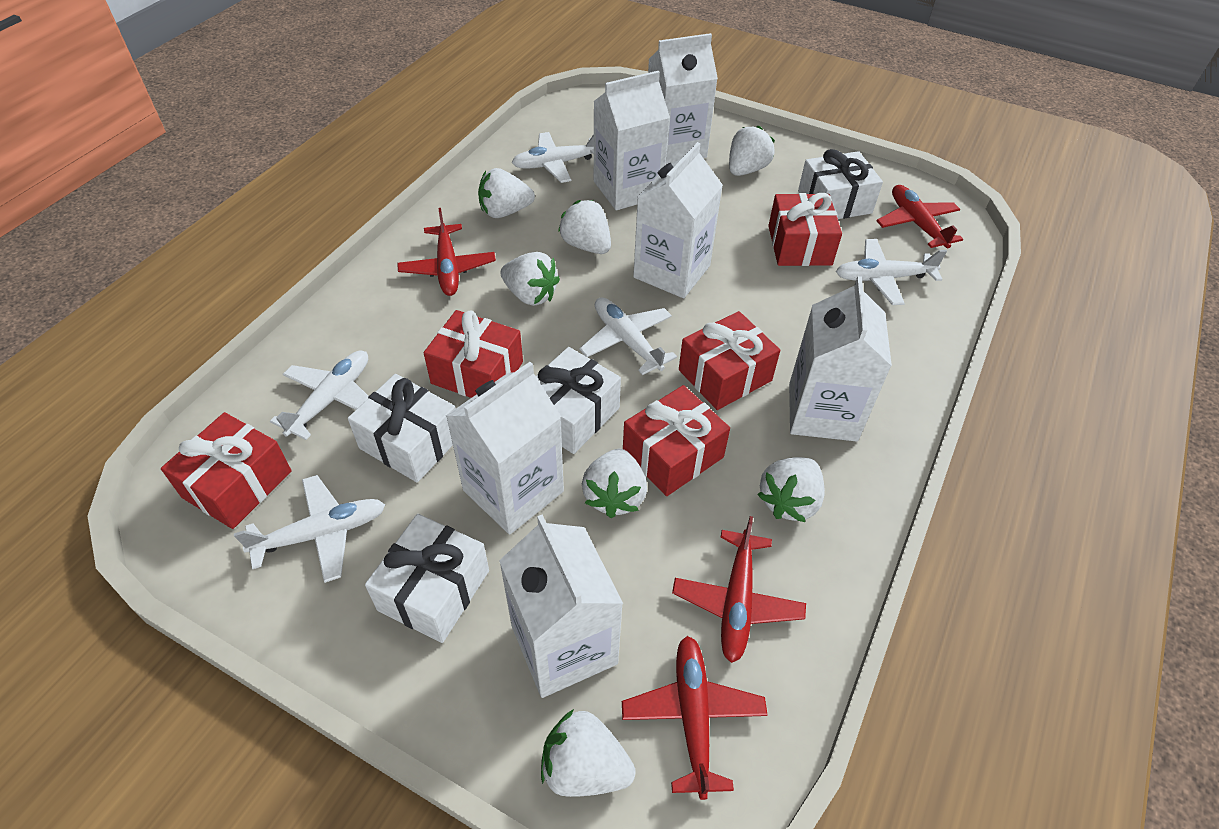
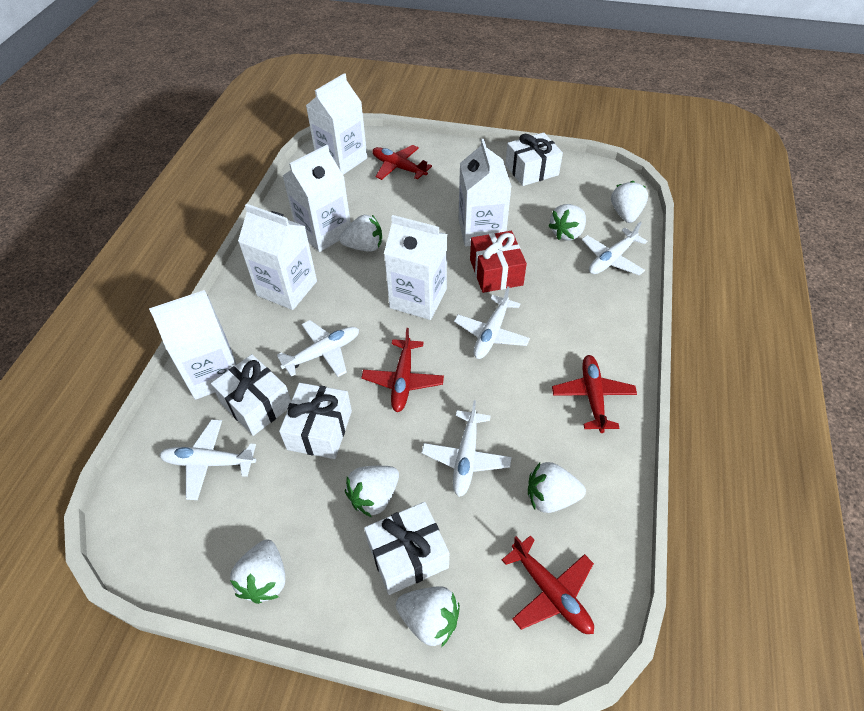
red gift: 5 -> 1

